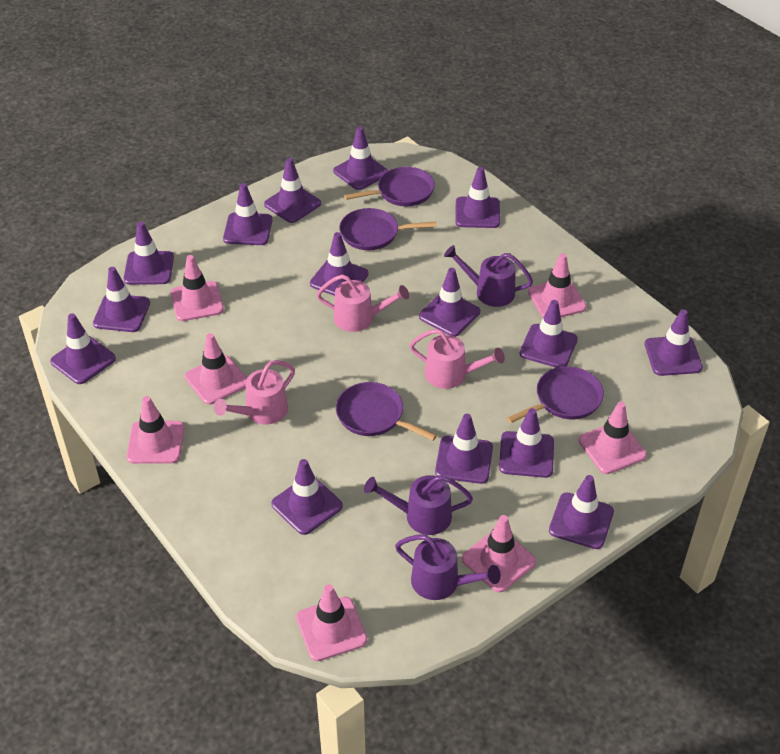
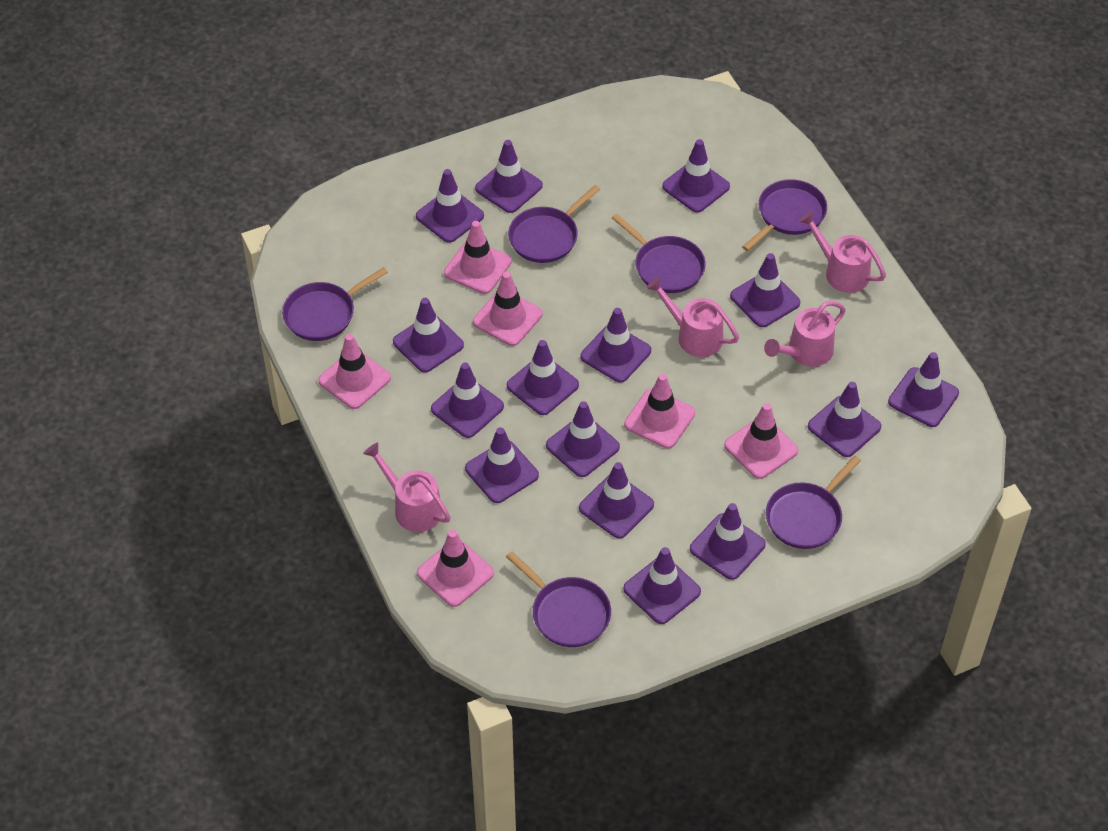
pink traffic cone: 7 -> 6
pink watering can: 3 -> 4
purple pan: 4 -> 6
purple watering can: 3 -> 0

